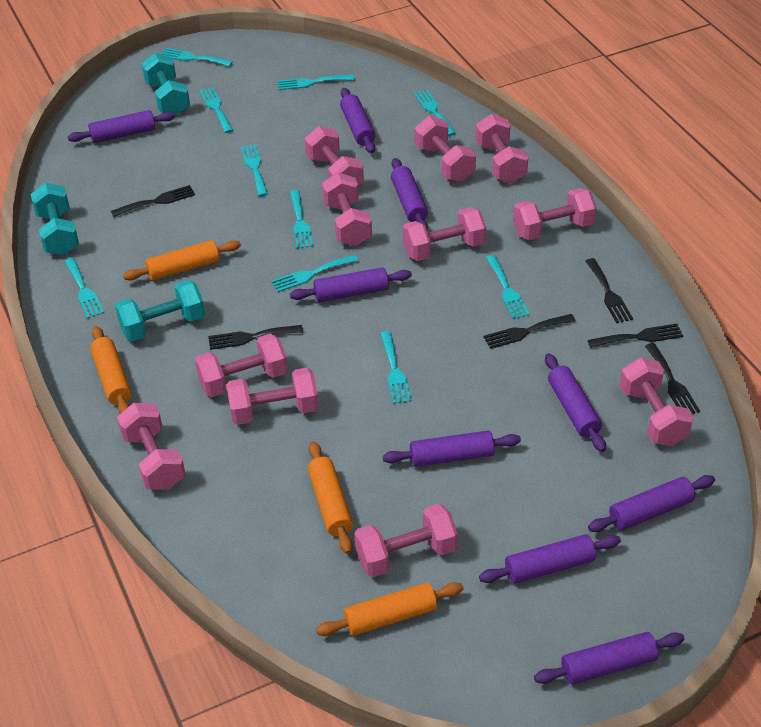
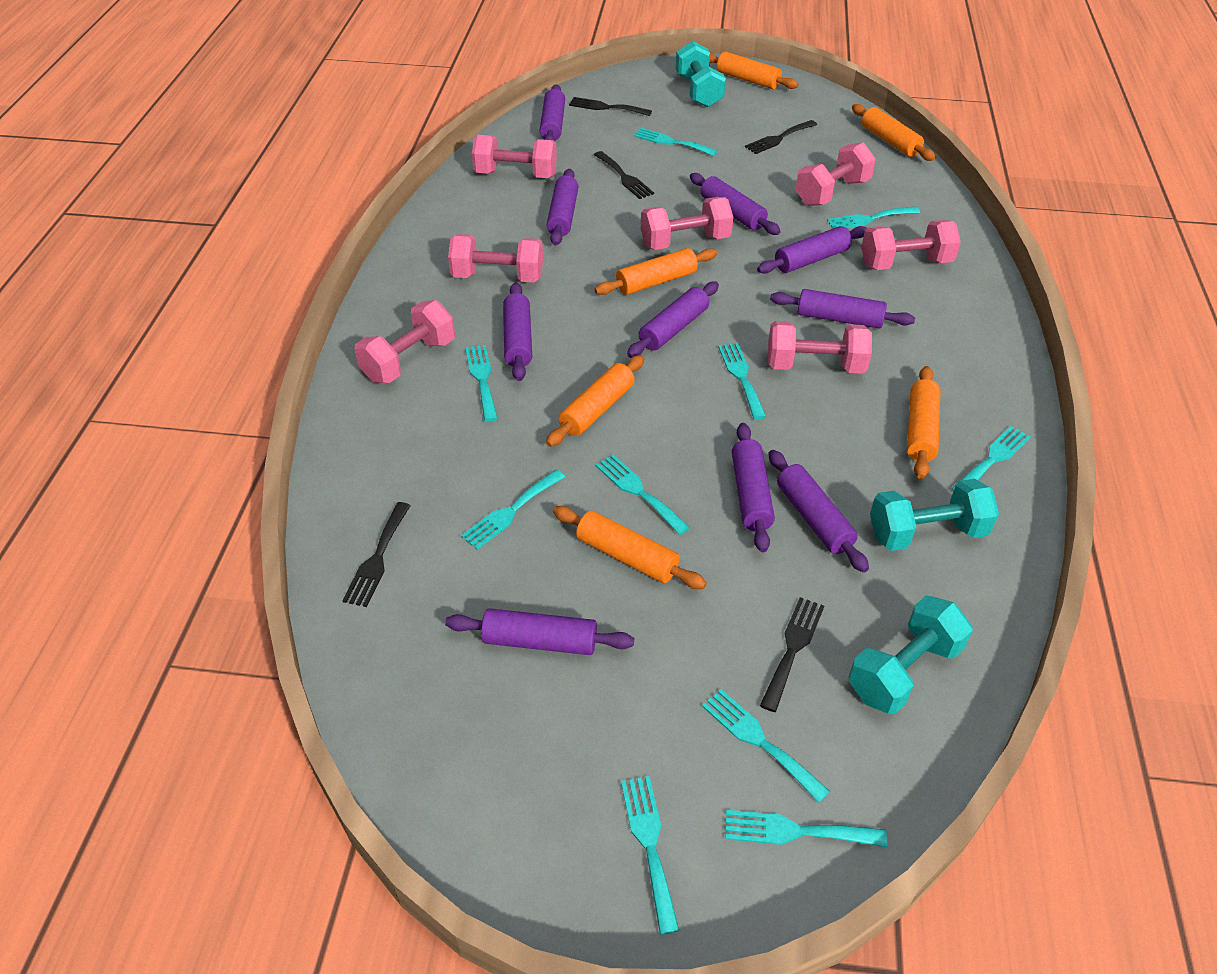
black fork: 6 -> 5
orange rolling pin: 4 -> 6
pink dumbbell: 11 -> 7
purple rolling pin: 9 -> 10

